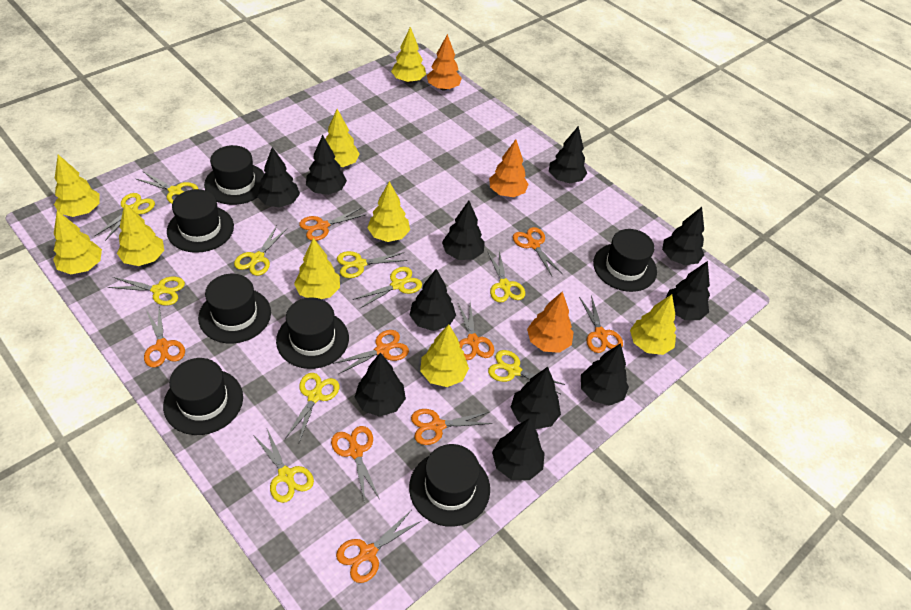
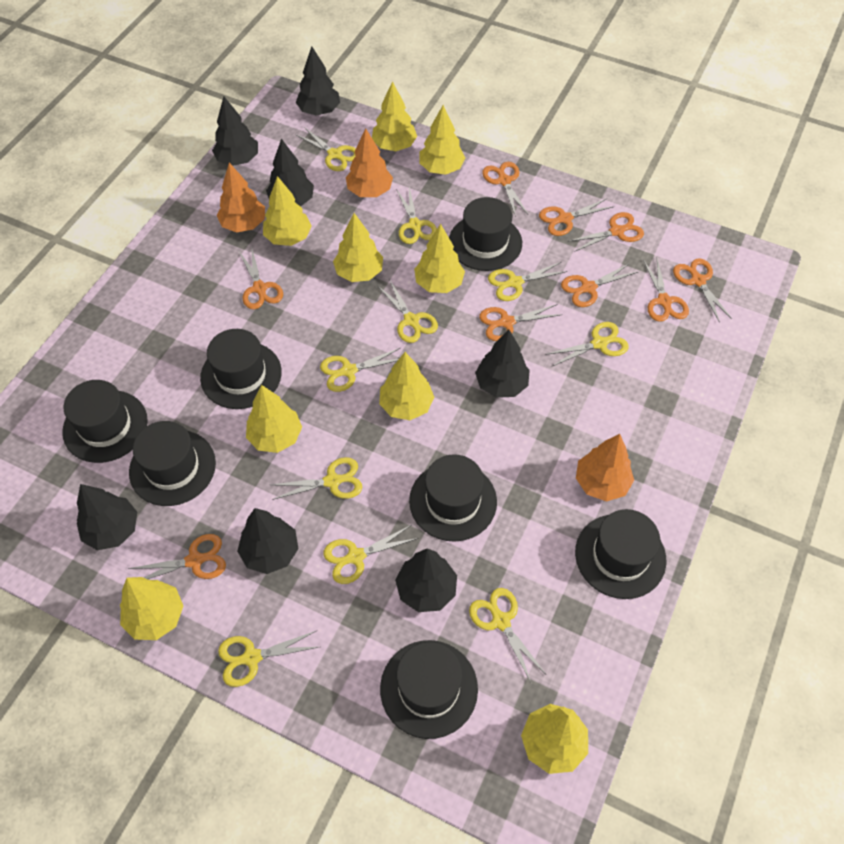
black tree: 11 -> 7

